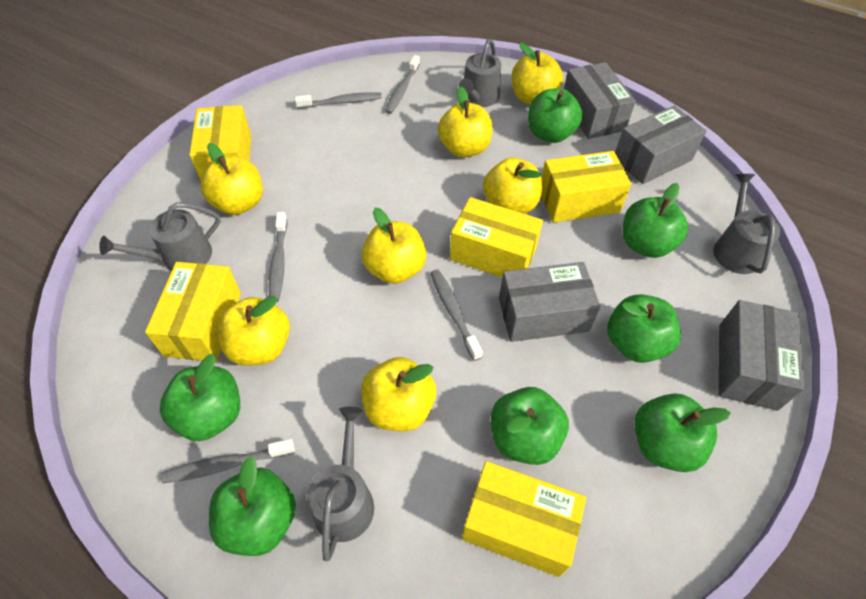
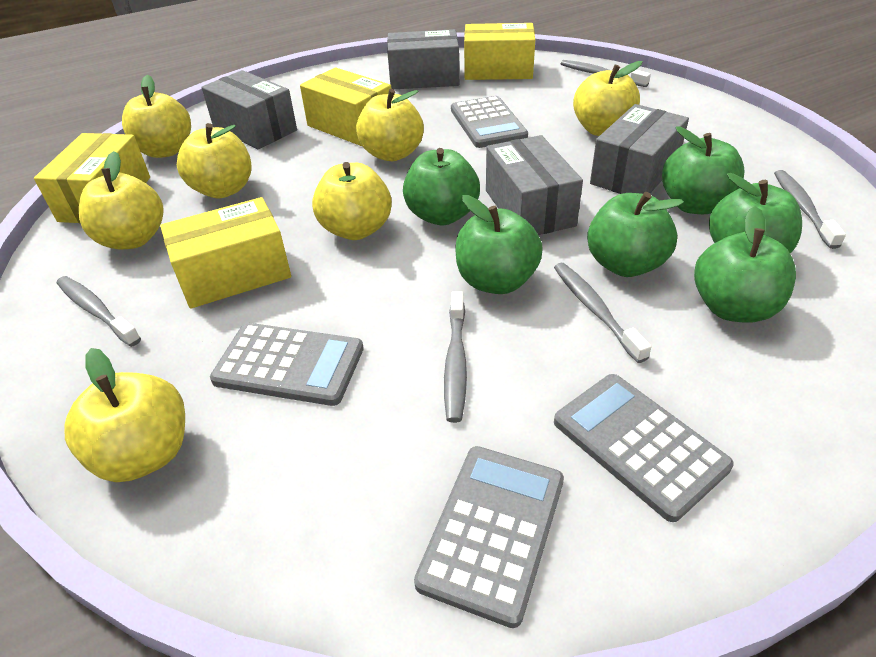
green apple: 7 -> 6
grey calculator: 0 -> 4
grey watering can: 4 -> 0
yellow box: 5 -> 4

